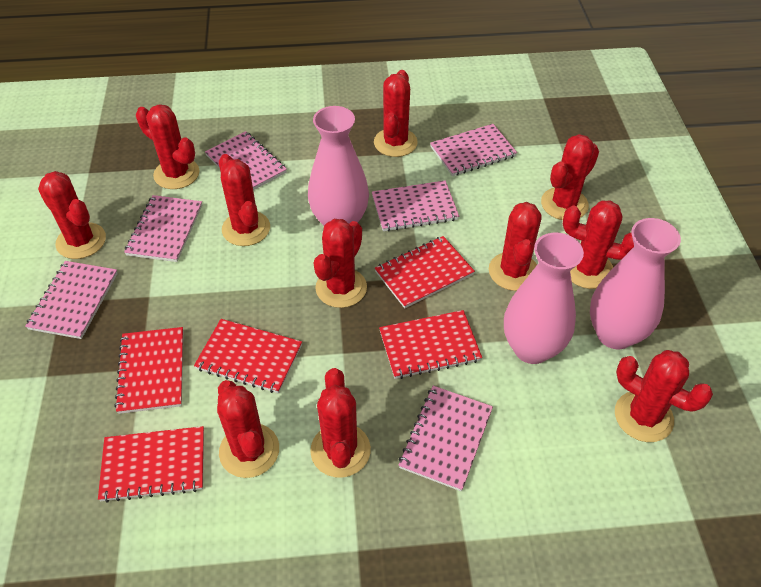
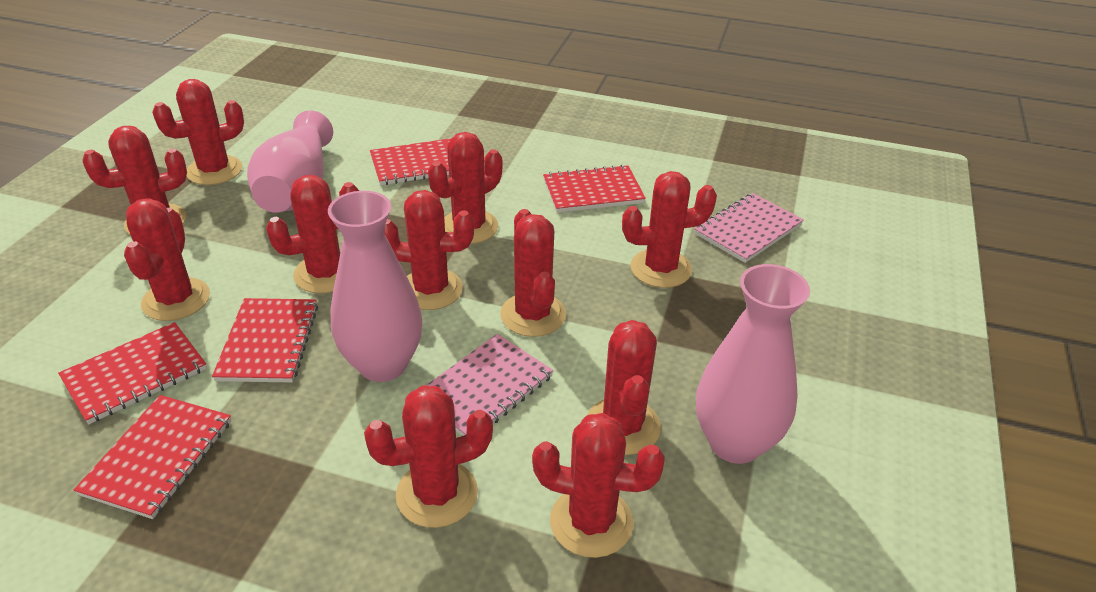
pink notebook: 6 -> 2

